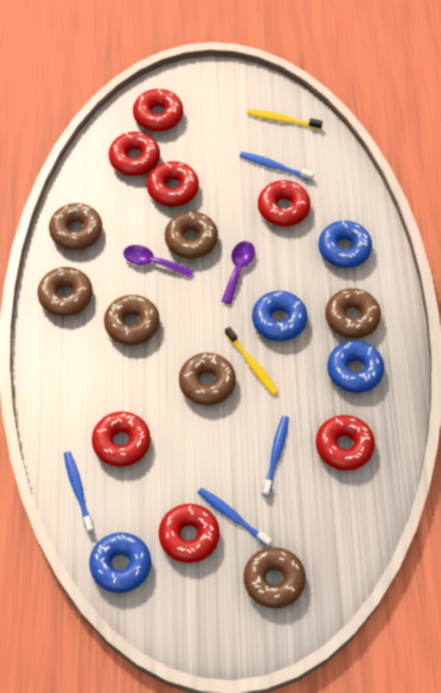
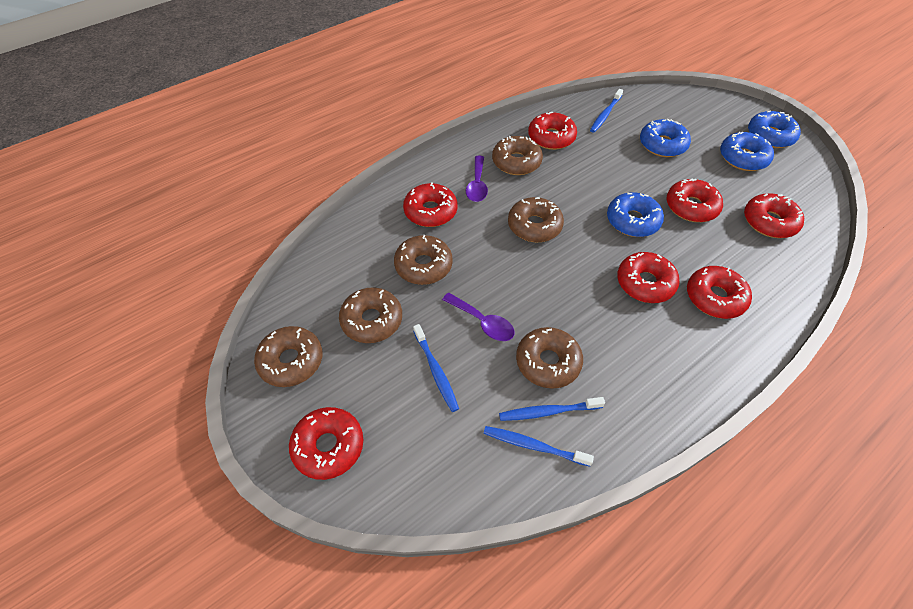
brown donut: 7 -> 6
yellow toothbrush: 2 -> 0

